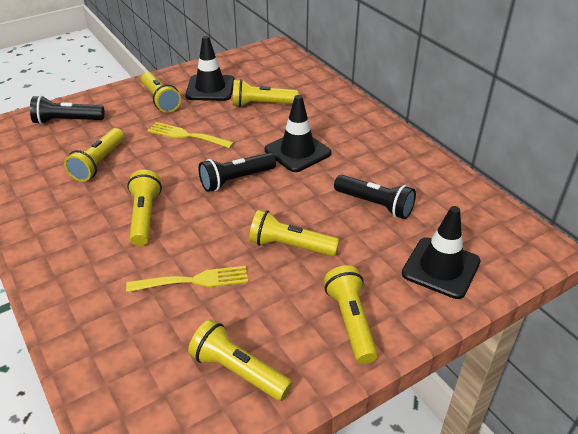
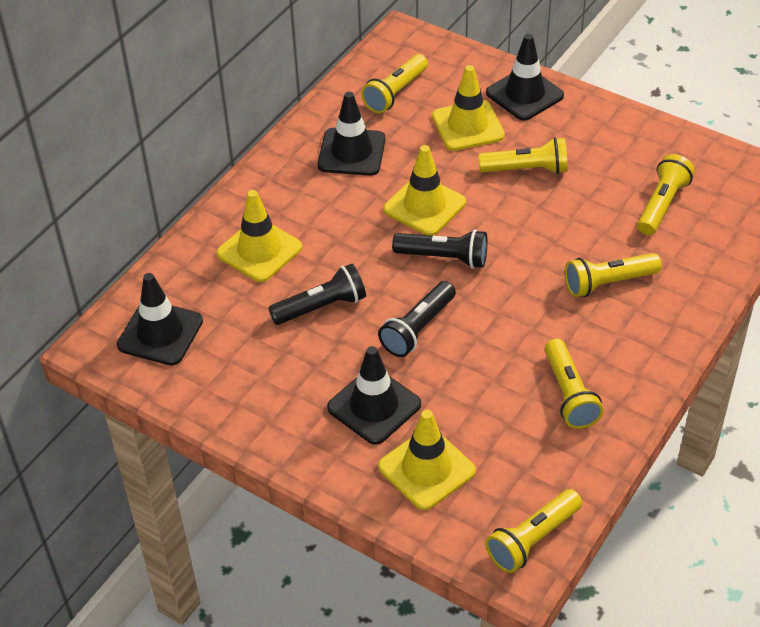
black traffic cone: 3 -> 4
yellow flashlight: 7 -> 6
yellow fork: 2 -> 0
yellow traffic cone: 0 -> 4

